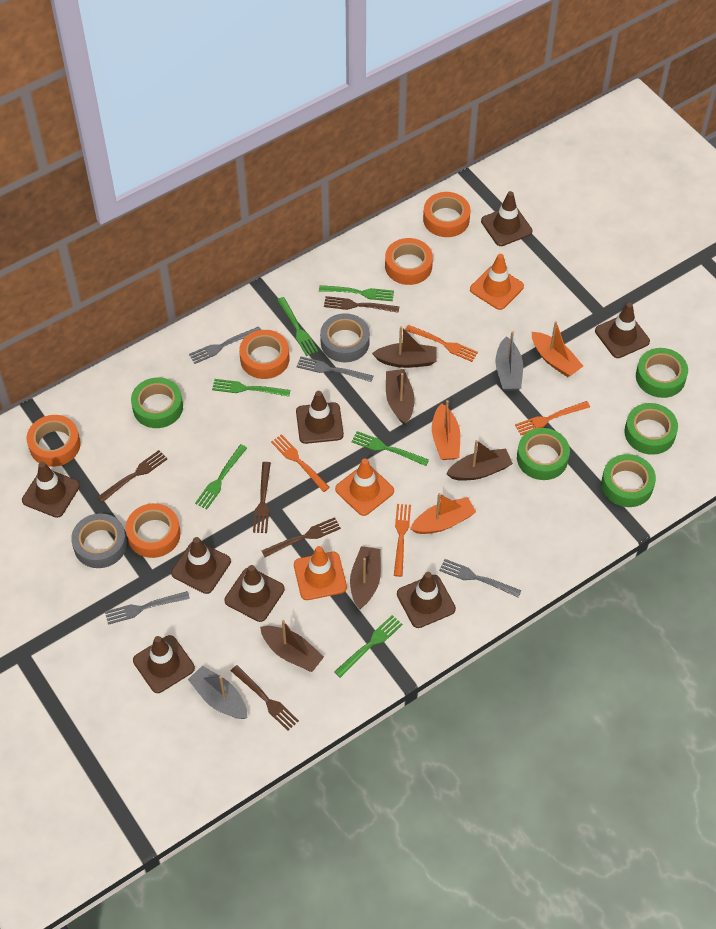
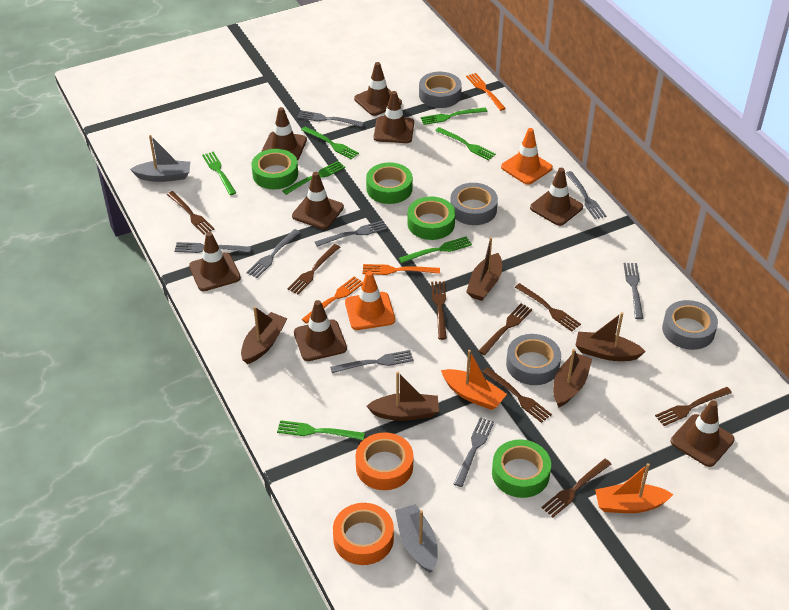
brown fork: 5 -> 8
green fork: 6 -> 7
green tape: 5 -> 4
grey fork: 4 -> 8
grey tape: 2 -> 4
orange boat: 3 -> 2
orange fork: 4 -> 3
orange tape: 5 -> 2
orange traffic cone: 3 -> 2

